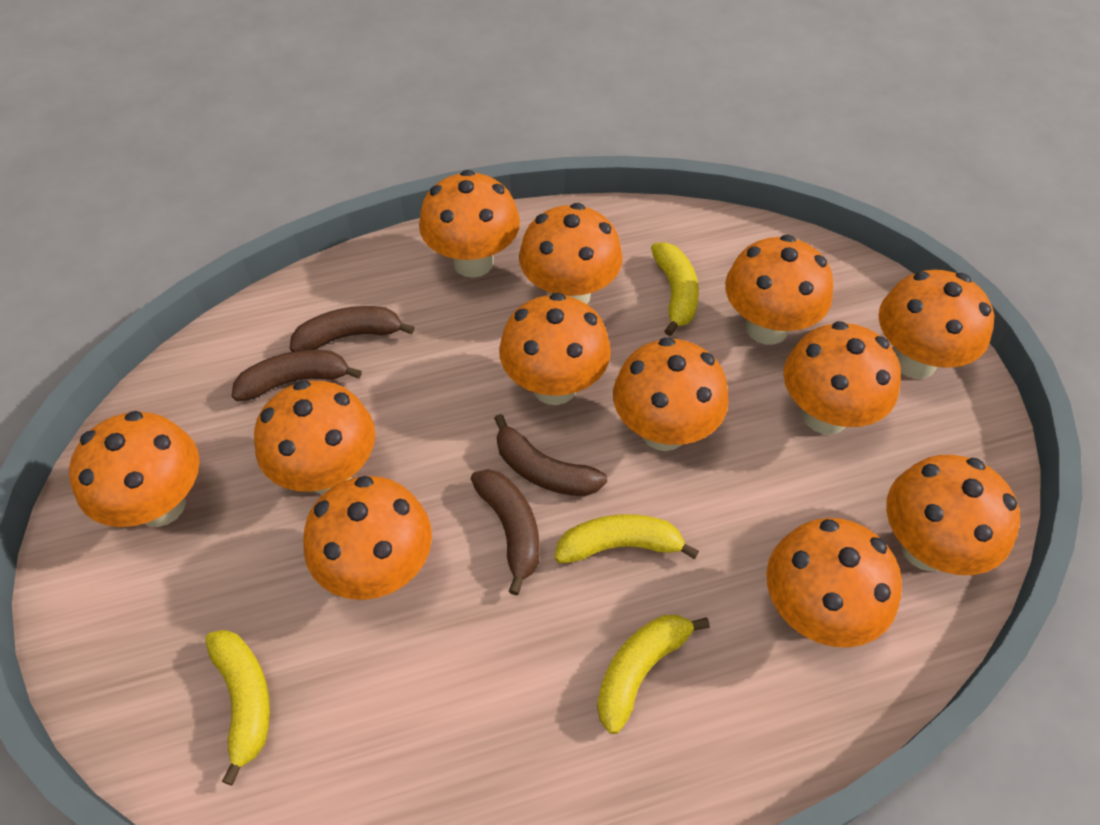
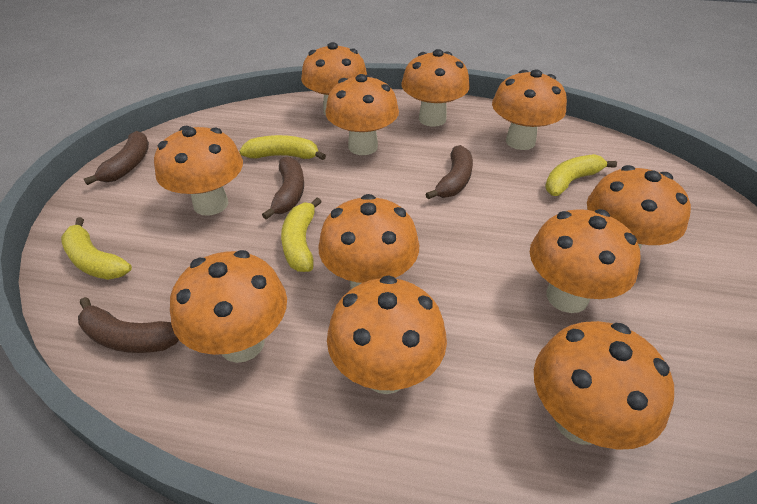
orange mushroom: 12 -> 11

